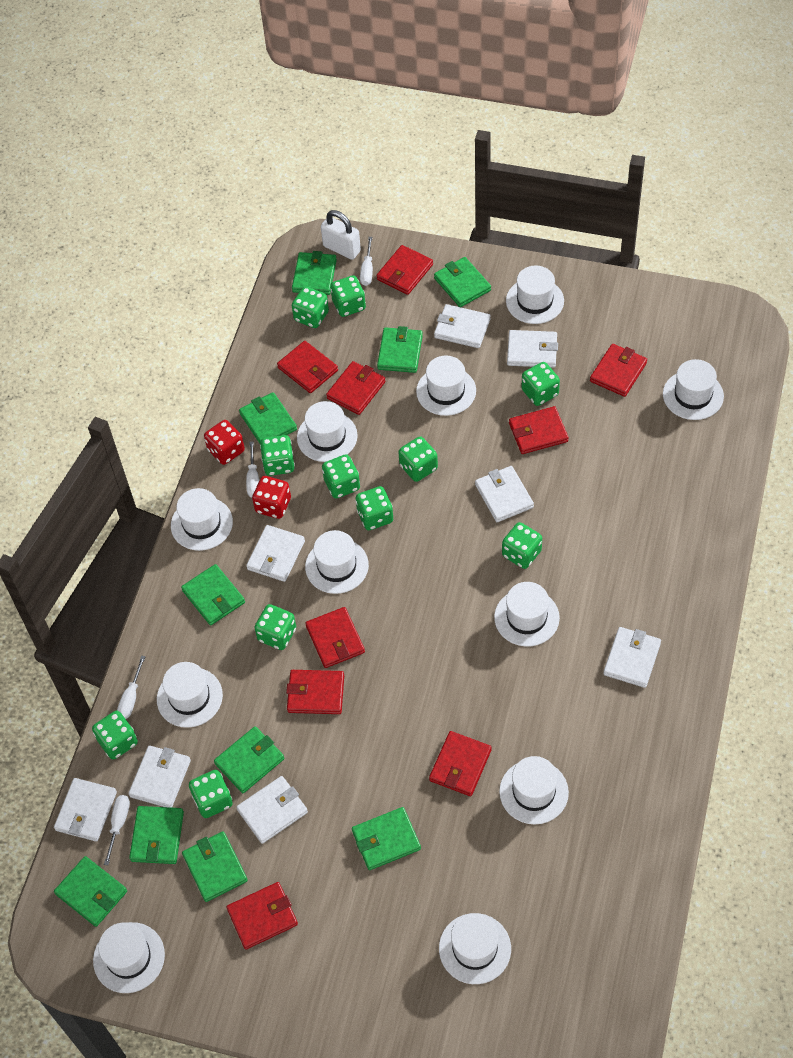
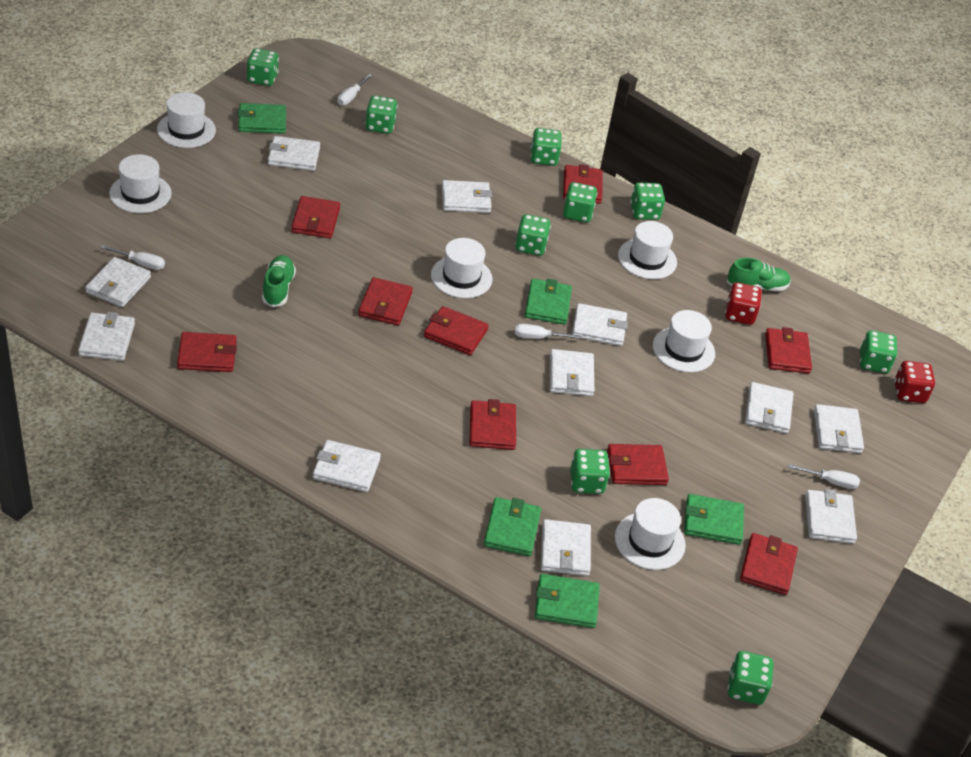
green dice: 11 -> 9
green shoe: 0 -> 2
green wallet: 10 -> 5
white hat: 11 -> 6
white padlock: 1 -> 0
white wallet: 8 -> 11

